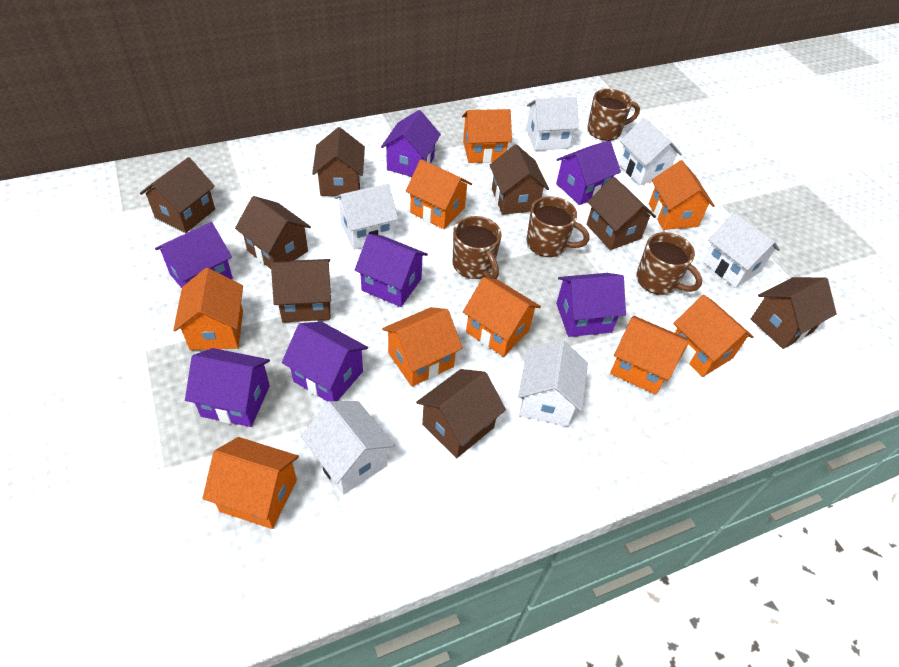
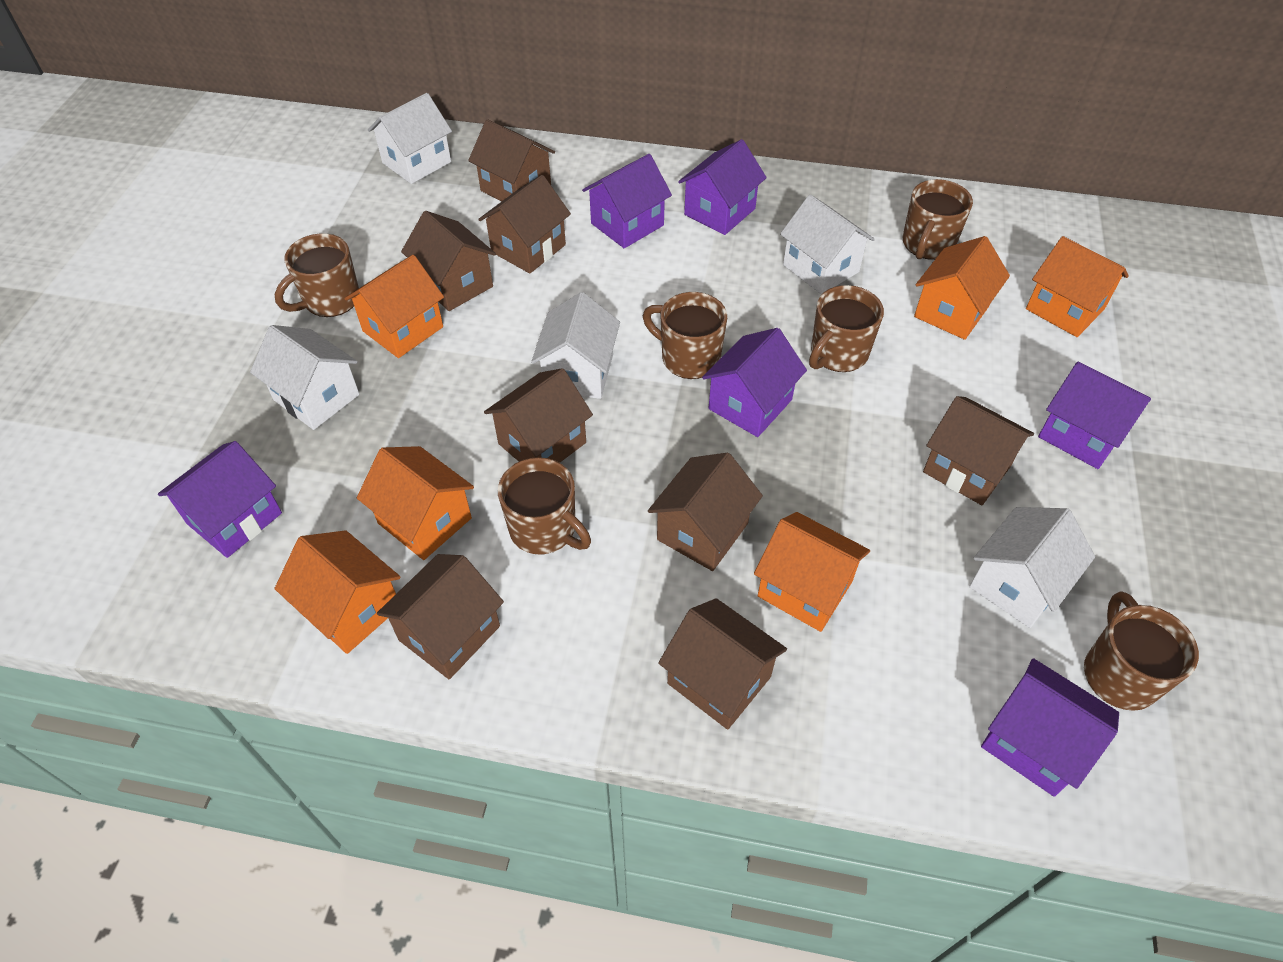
brown mug: 4 -> 6
orange house: 9 -> 6
purple house: 7 -> 6
white house: 6 -> 5

